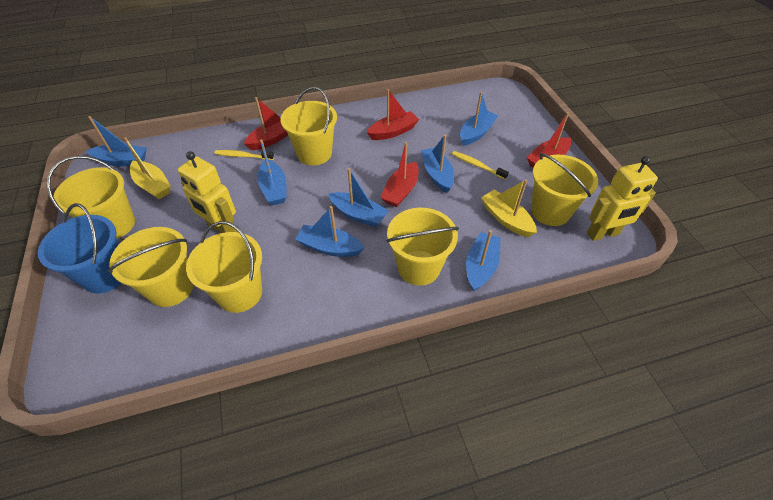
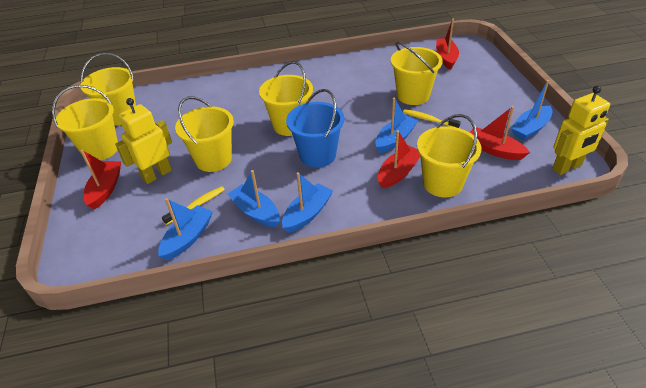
blue boat: 7 -> 5
yellow boat: 2 -> 0

